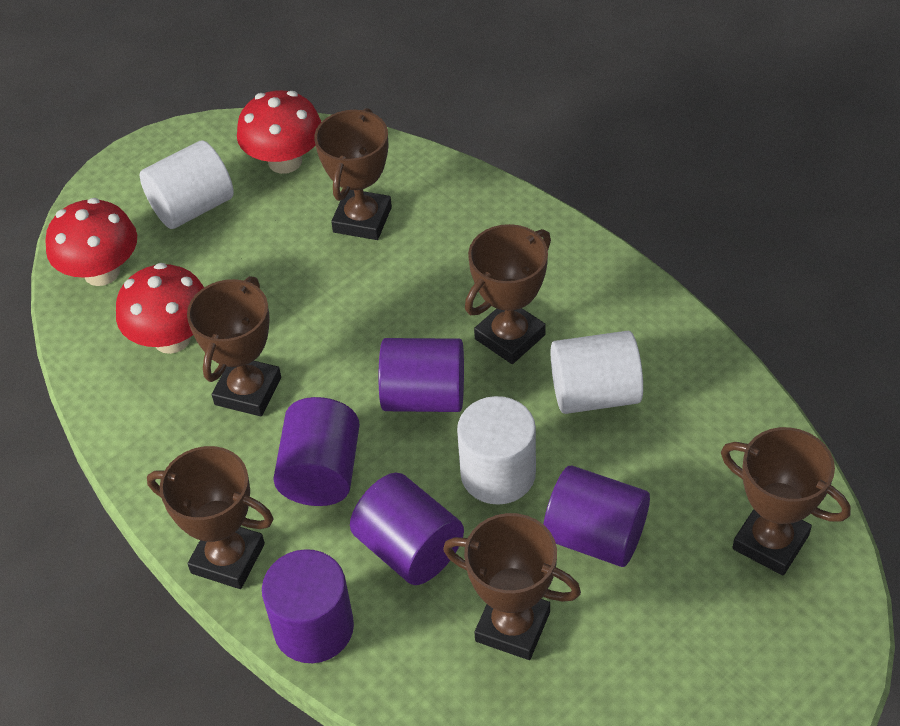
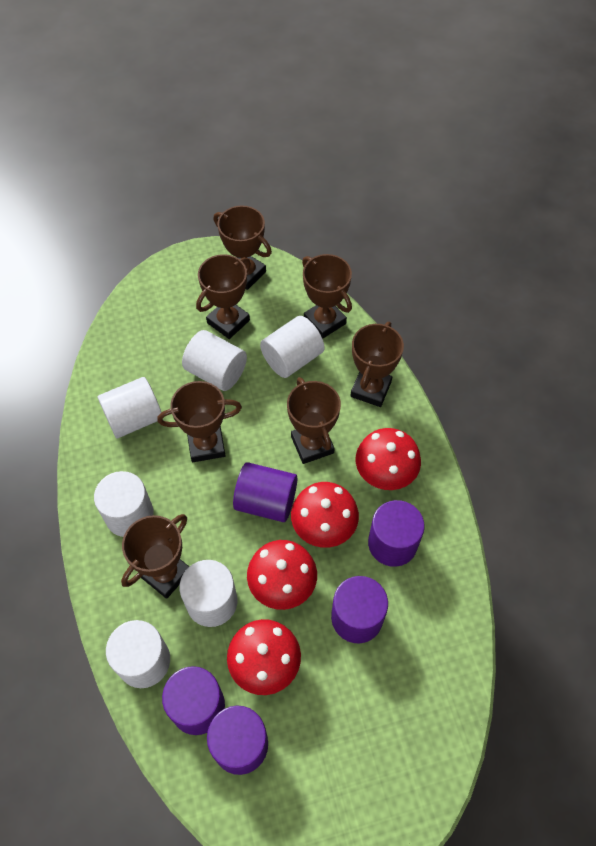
brown trophy: 6 -> 7
red mushroom: 3 -> 4
white cylinder: 3 -> 6

